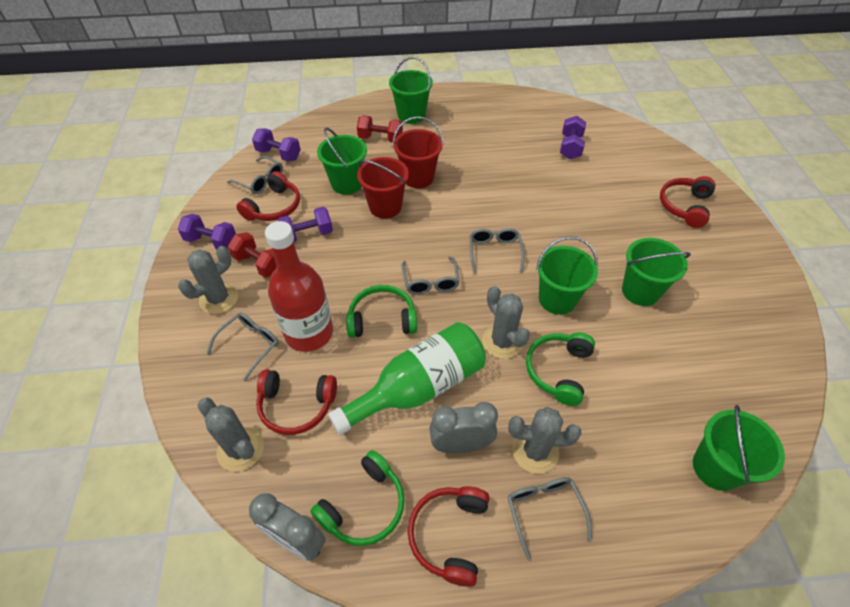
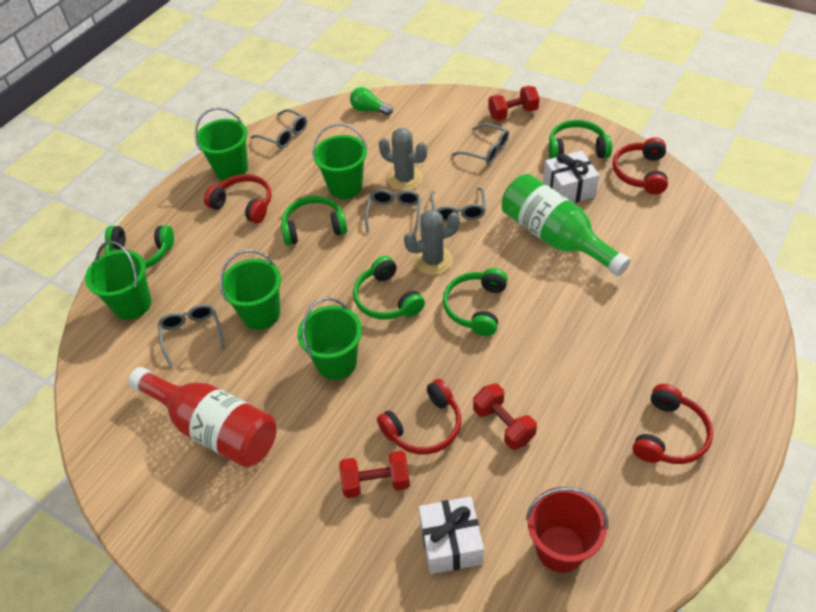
green headphones: 3 -> 5
green light bulb: 0 -> 1
grey cactus: 4 -> 2
grey clock: 2 -> 0
purple dumbbell: 4 -> 0
red bucket: 2 -> 1
red dumbbell: 2 -> 3
white gift: 0 -> 2

